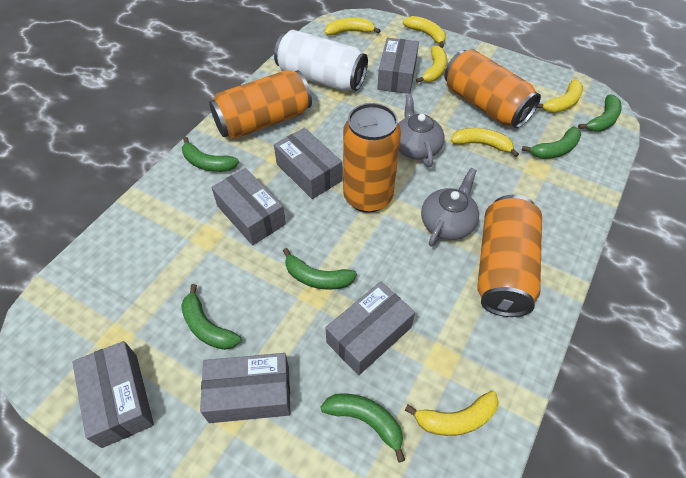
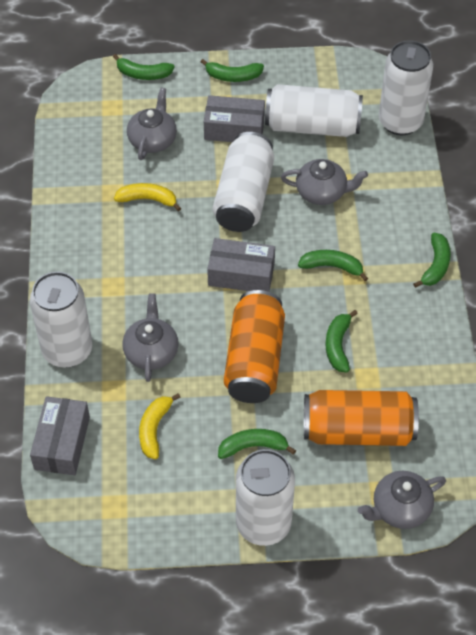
grey box: 6 -> 3
grey teapot: 2 -> 4
orange can: 4 -> 2
white can: 1 -> 5
yellow banana: 6 -> 2

